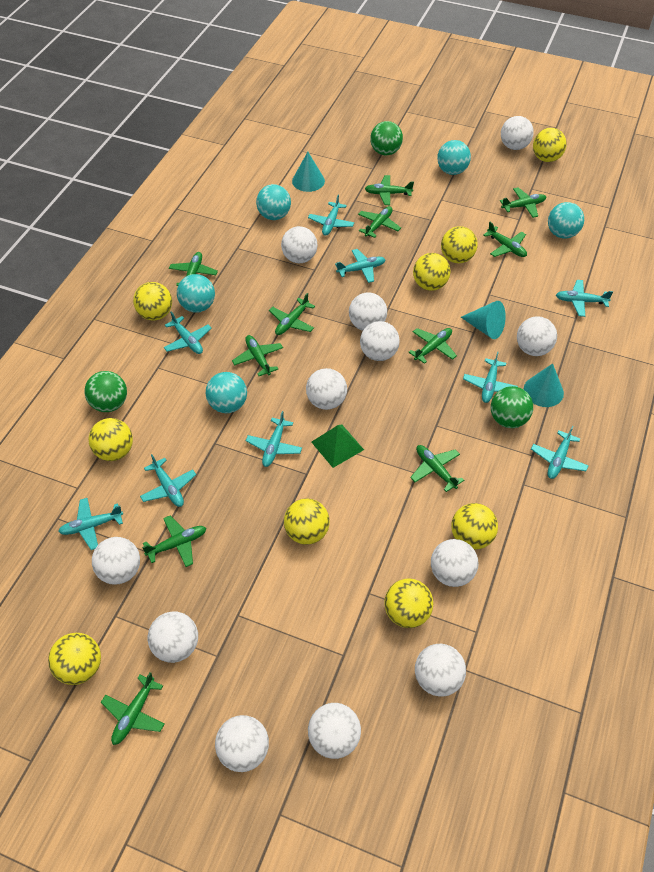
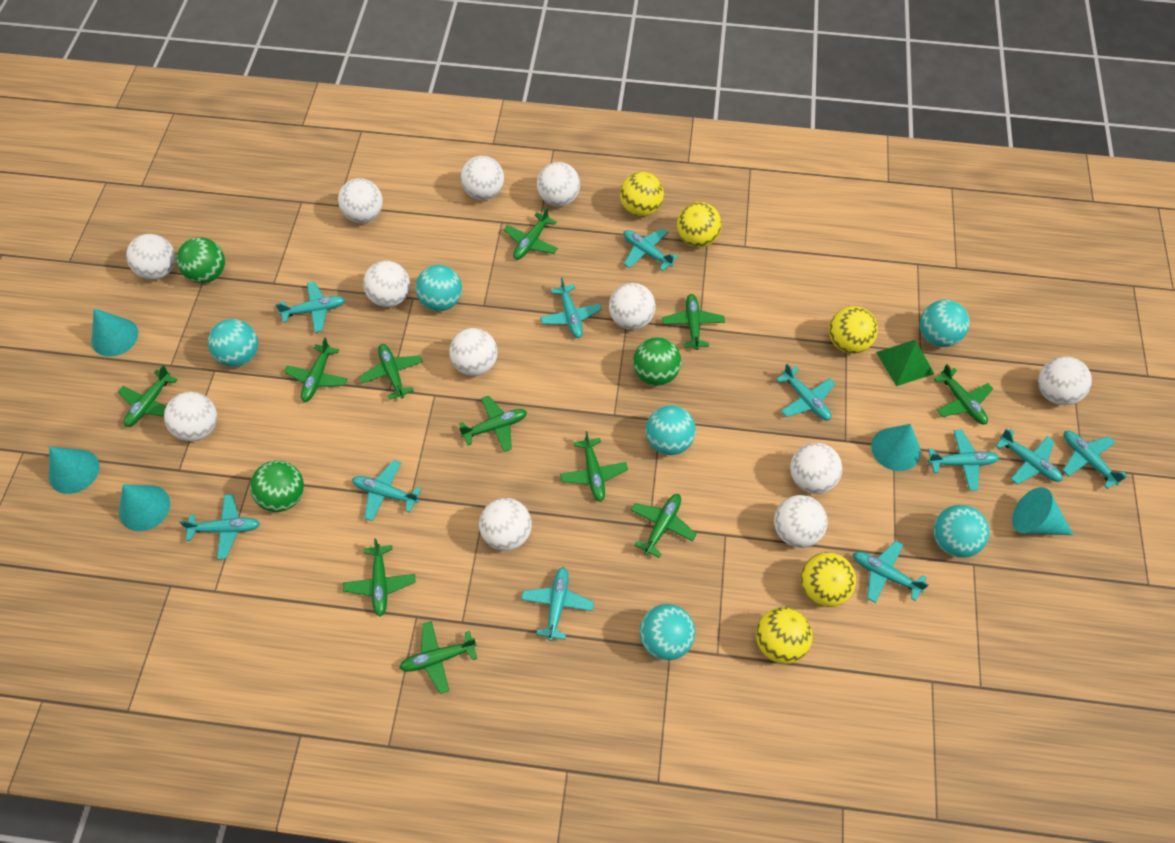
turquoise ball: 5 -> 6
turquoise cone: 3 -> 5
turquoise plane: 9 -> 11
yellow ball: 9 -> 5

